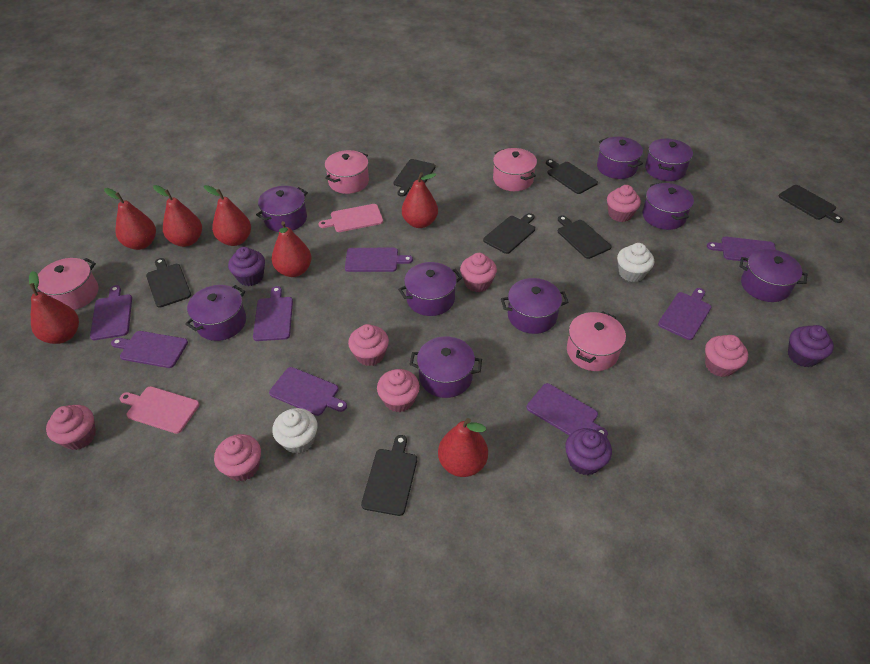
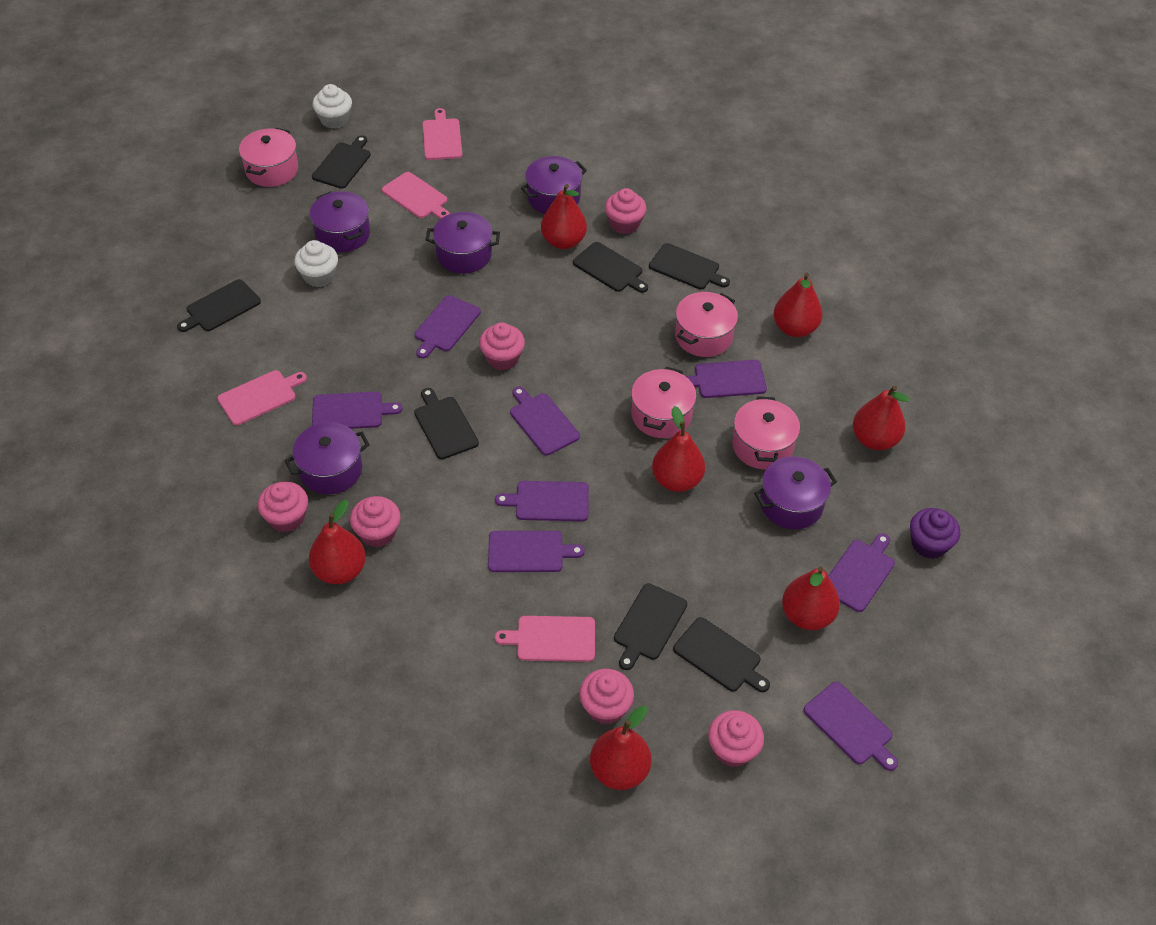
pink cupcake: 7 -> 6
pink cutting board: 2 -> 4
purple cupcake: 3 -> 1
purple pot: 9 -> 5

